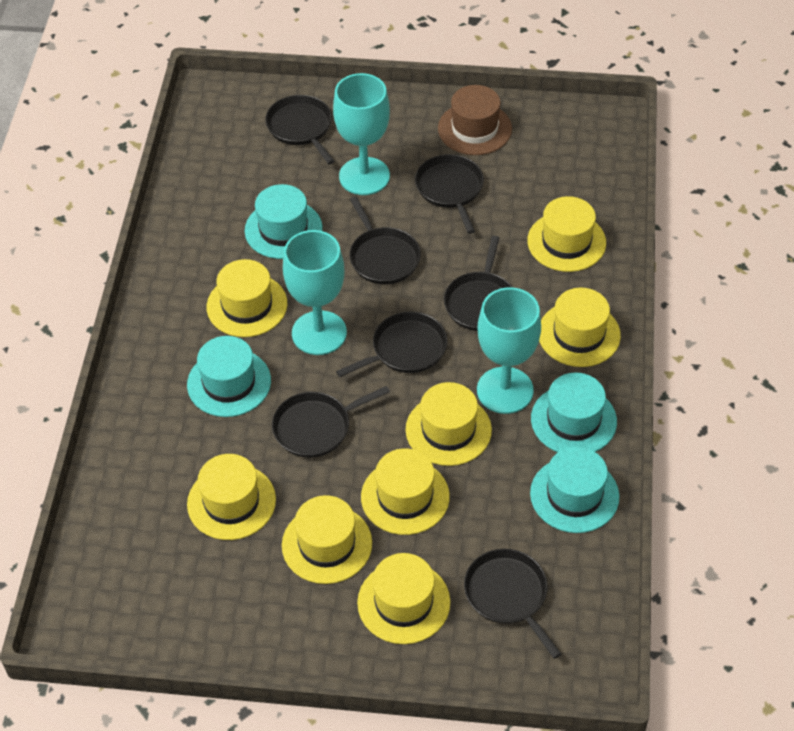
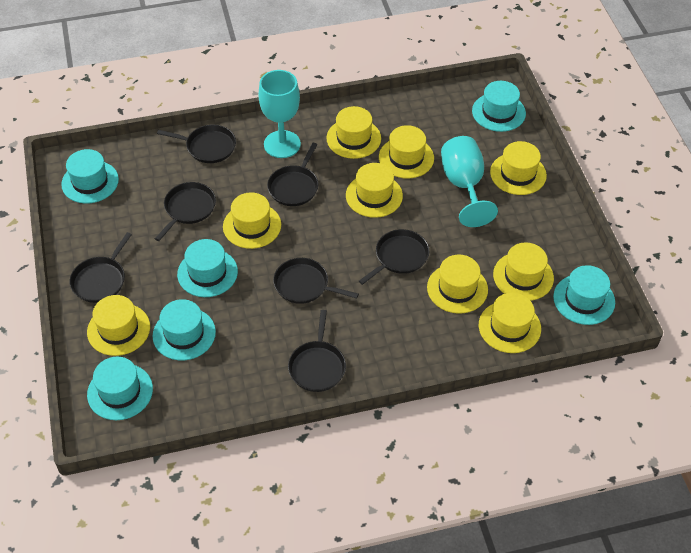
brown hat: 1 -> 0
turquoise goblet: 3 -> 2
turquoise hat: 4 -> 6
yellow hat: 8 -> 9

